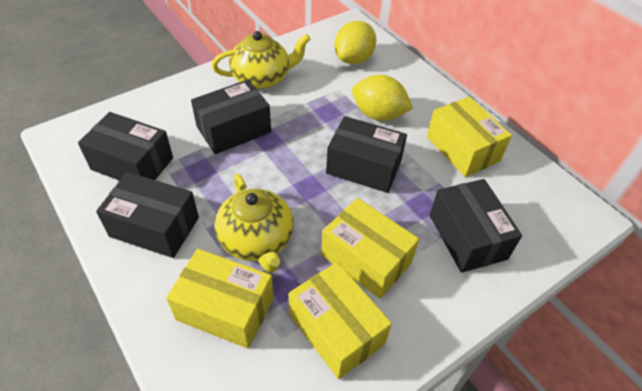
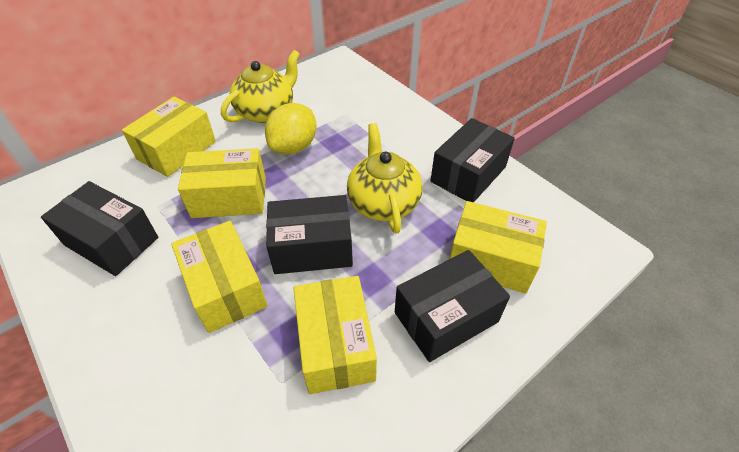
black box: 5 -> 4
yellow box: 4 -> 5
yellow lemon: 2 -> 1

